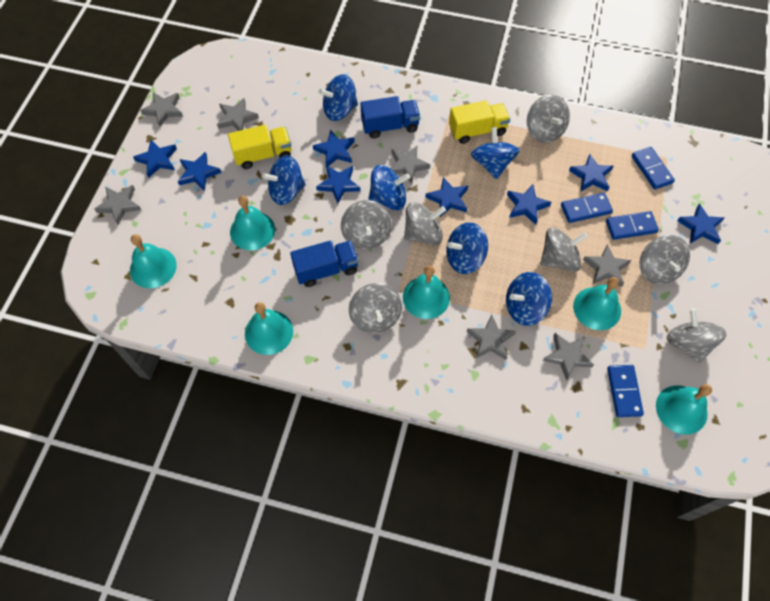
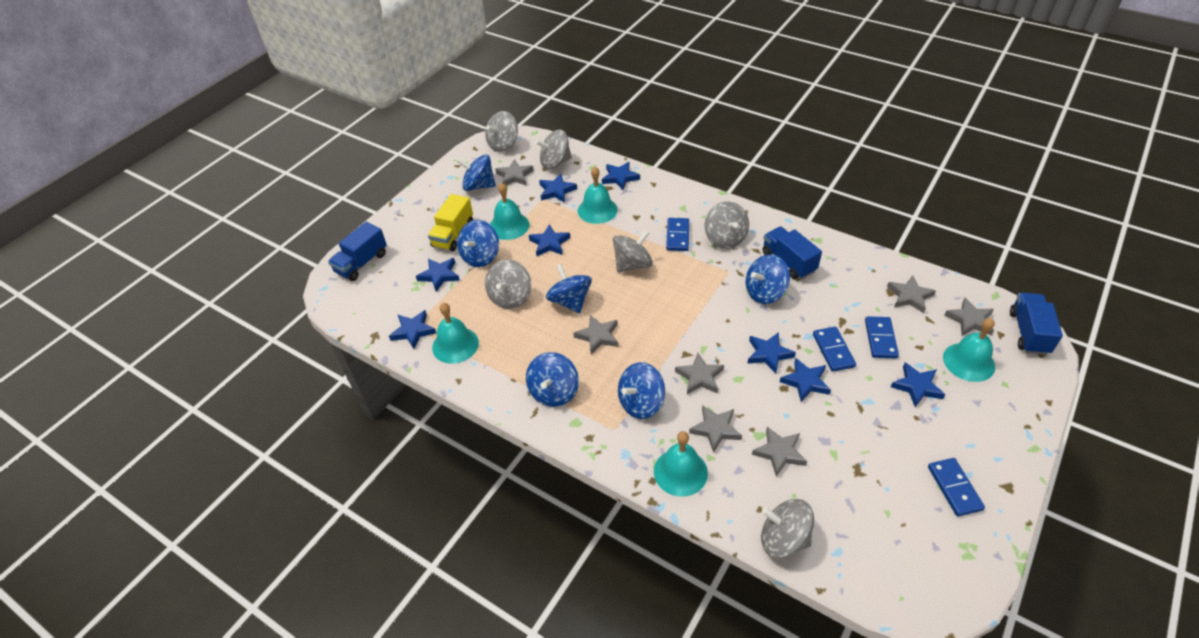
blue truck: 2 -> 3
grey spinning top: 7 -> 6
turquoise bell: 6 -> 5
yellow truck: 2 -> 1

